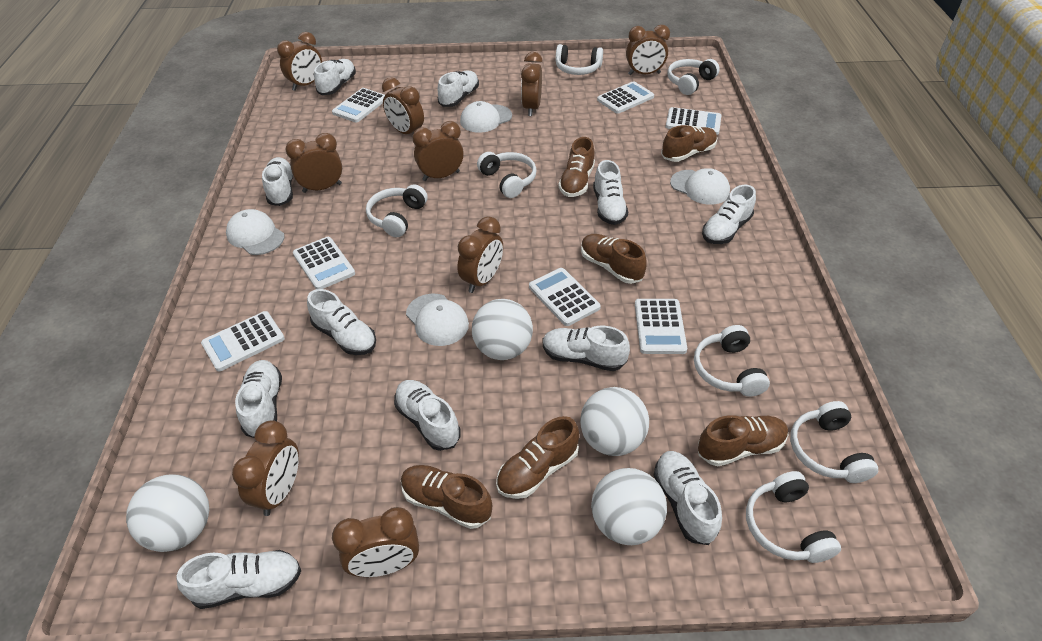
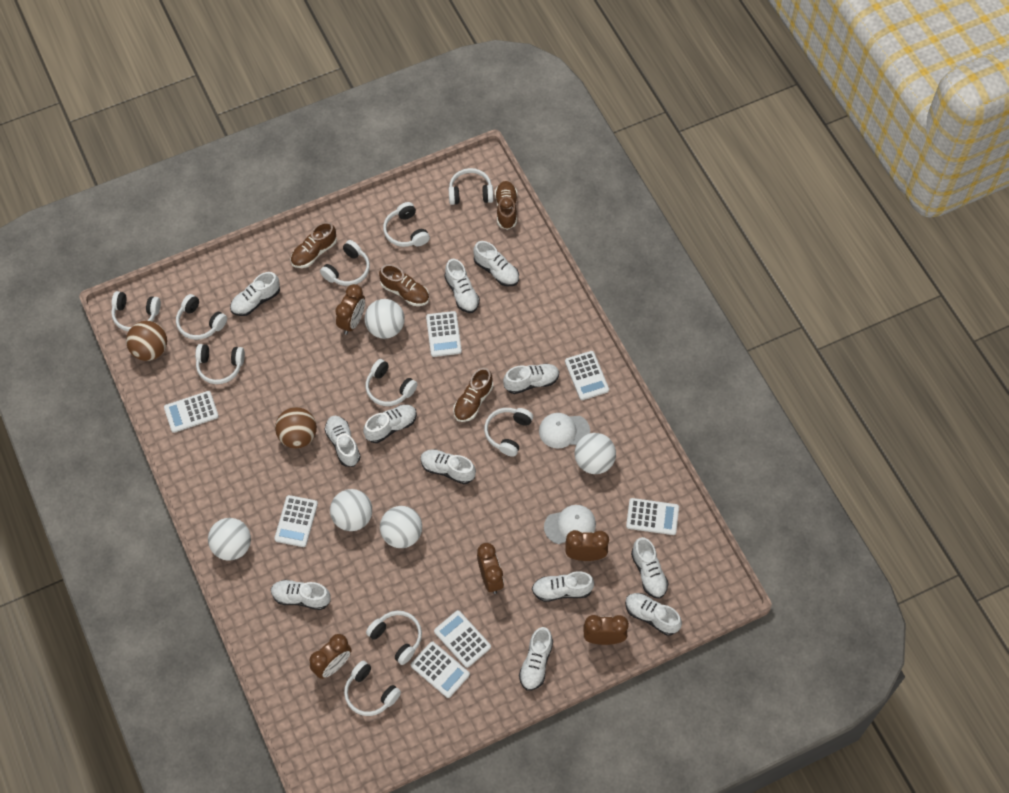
brown ball: 0 -> 2
brown clock: 9 -> 5
brown shoe: 6 -> 4
white ball: 4 -> 5
white cap: 4 -> 2
white headphones: 7 -> 10
white shoe: 11 -> 12

